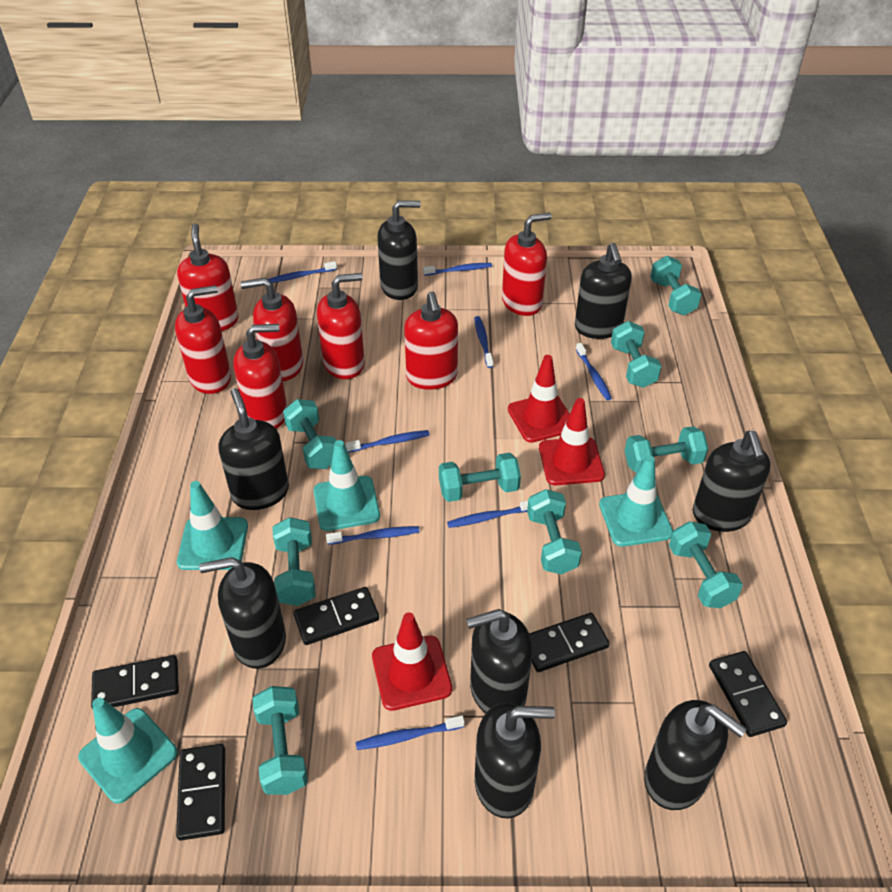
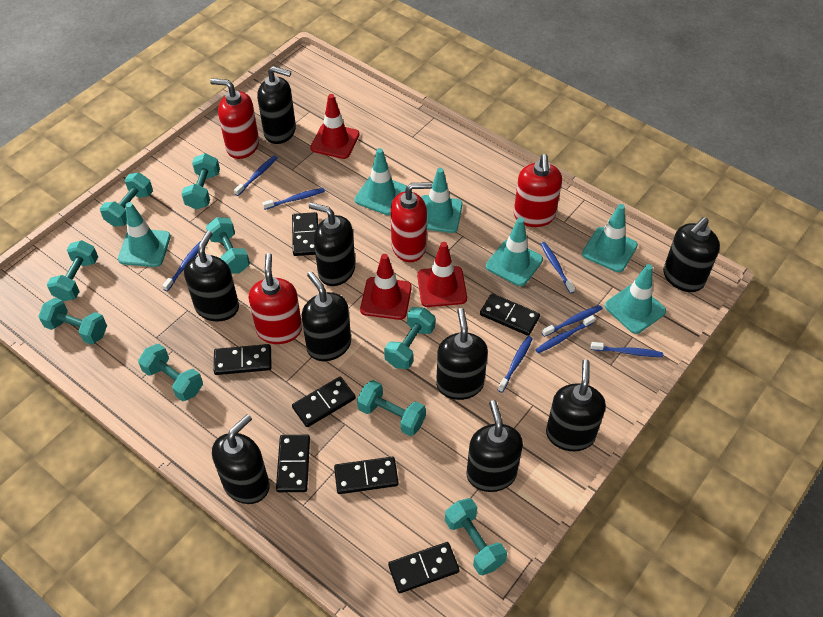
black domino: 5 -> 7
black soap dispenser: 8 -> 9
red soap dispenser: 7 -> 4
turquoise traffic cone: 4 -> 6

